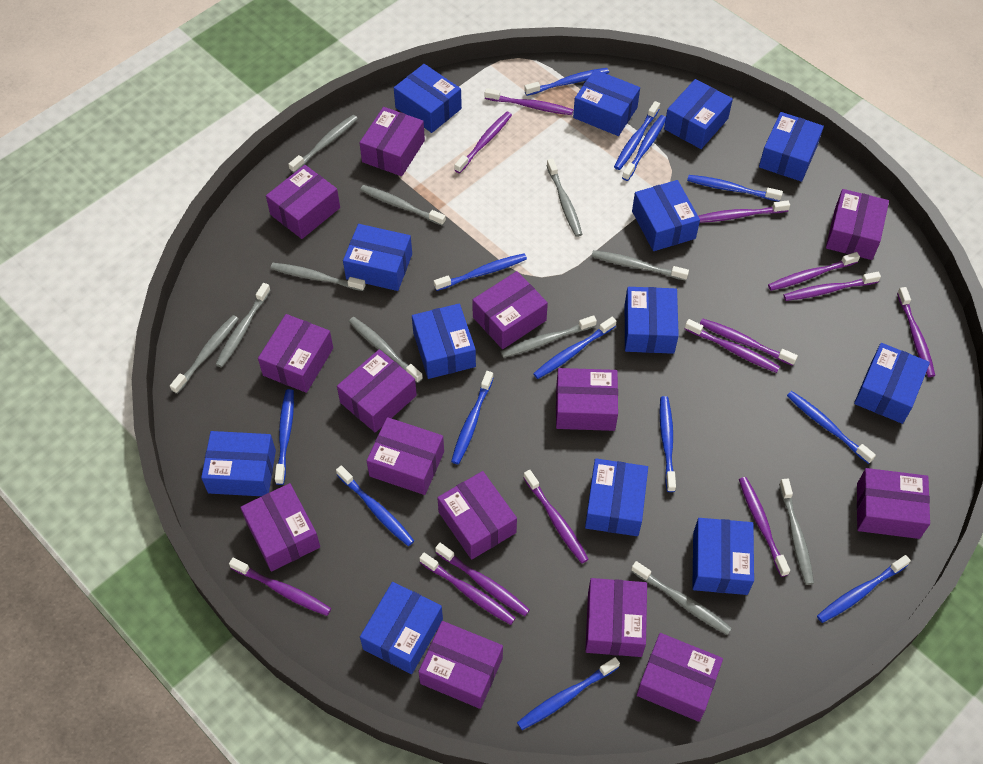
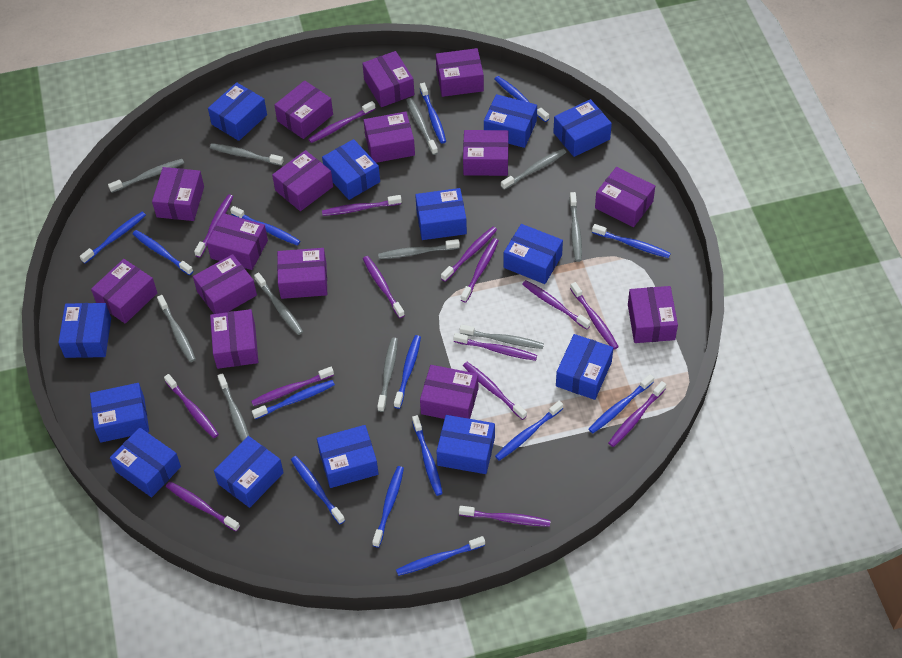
blue toothbrush: 13 -> 14
purple box: 14 -> 15
purple toothbrush: 13 -> 15

